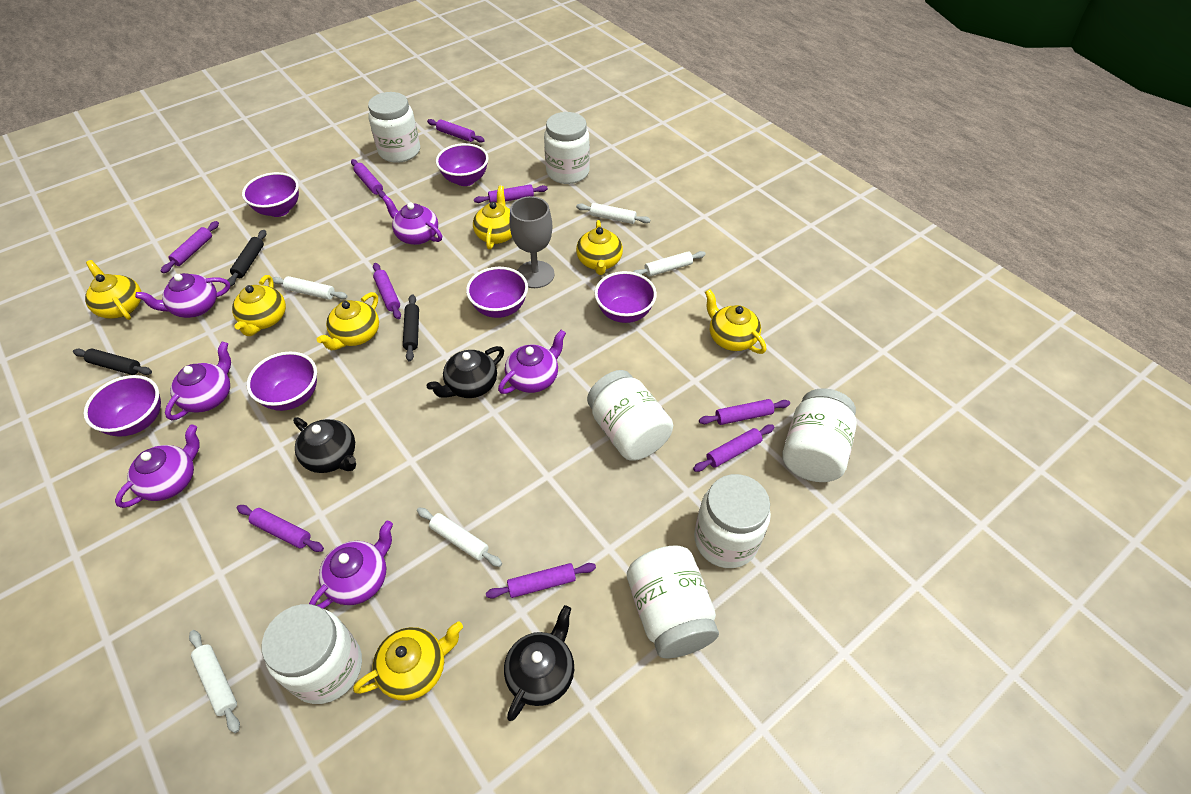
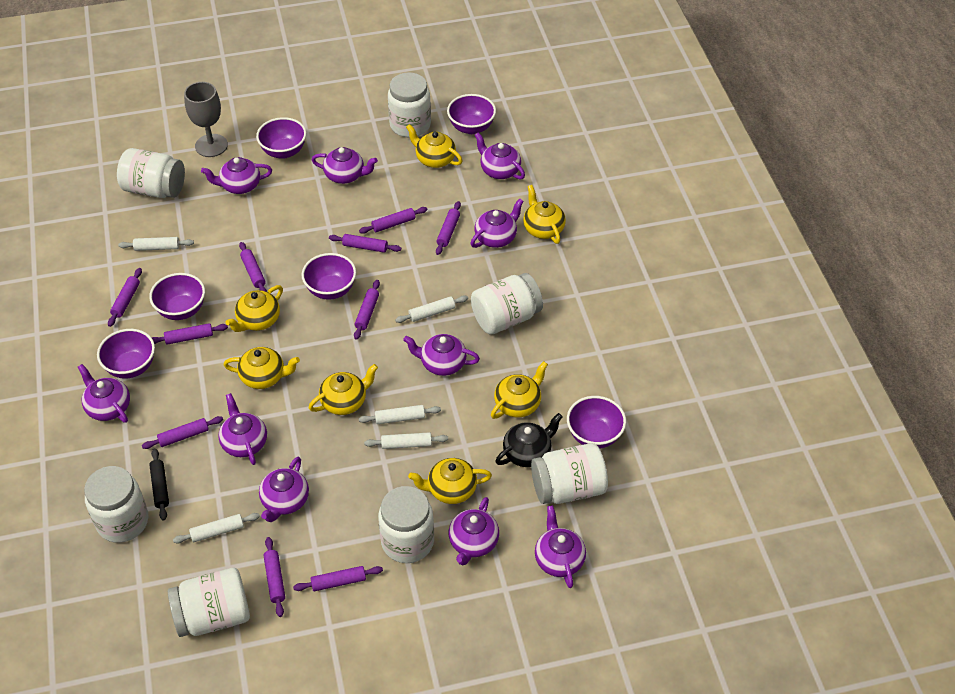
black rolling pin: 3 -> 1
black teapot: 3 -> 1
purple rolling pin: 9 -> 10
purple teapot: 6 -> 10

